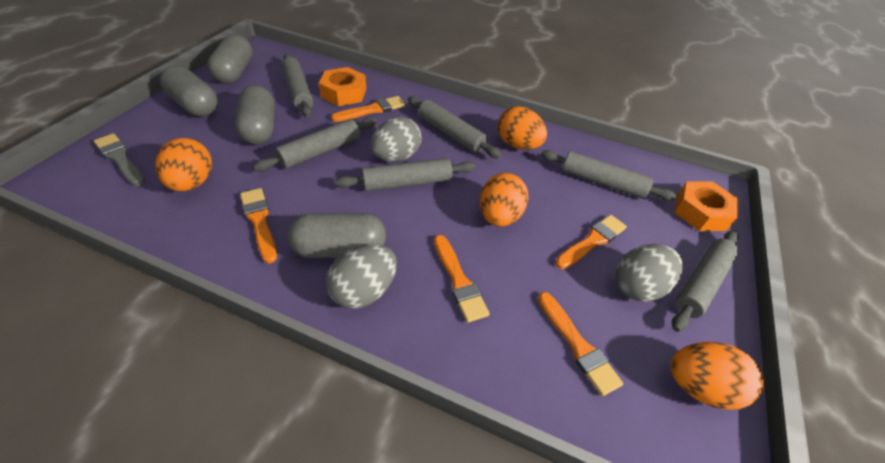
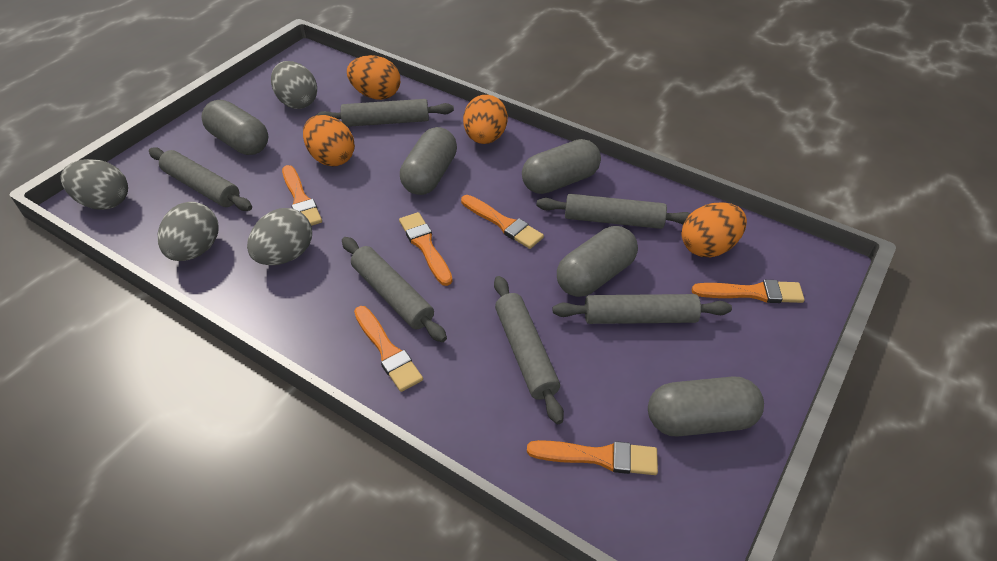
grey brush: 1 -> 0
grey capsule: 4 -> 5
grey egg: 3 -> 4
orange brush: 5 -> 6
orange nut: 2 -> 0

